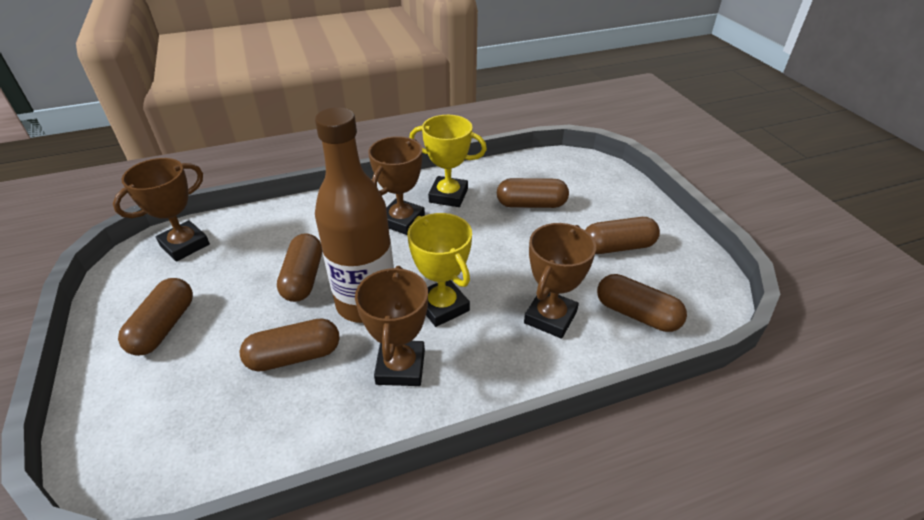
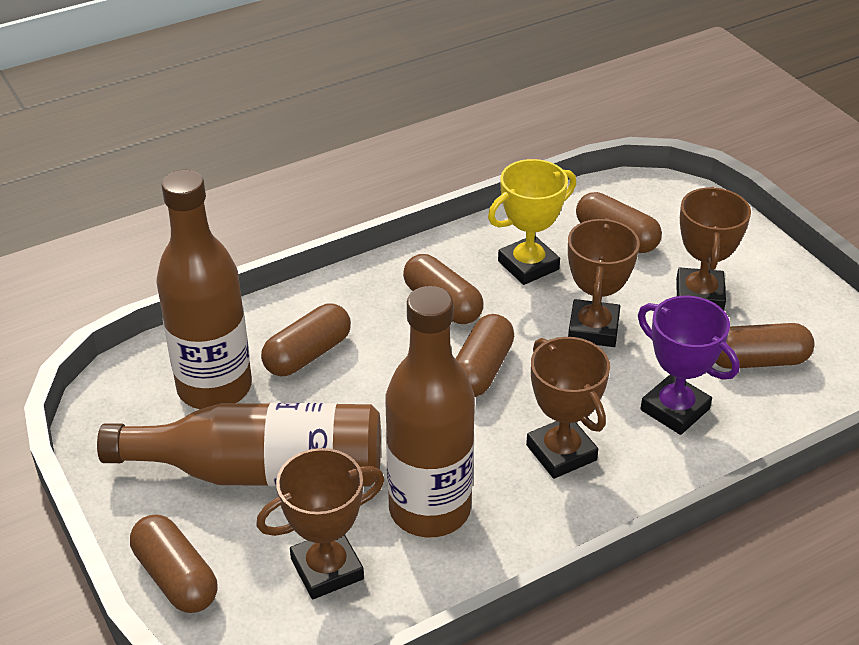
brown bottle: 1 -> 3
purple trophy: 0 -> 1
yellow trophy: 2 -> 1

